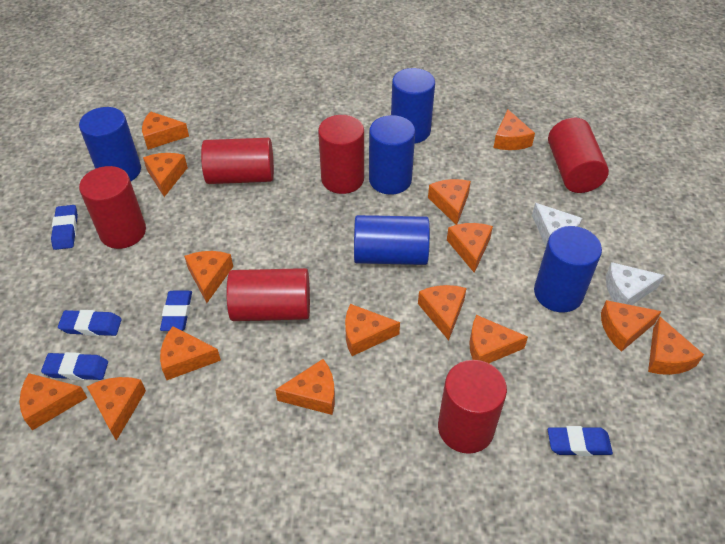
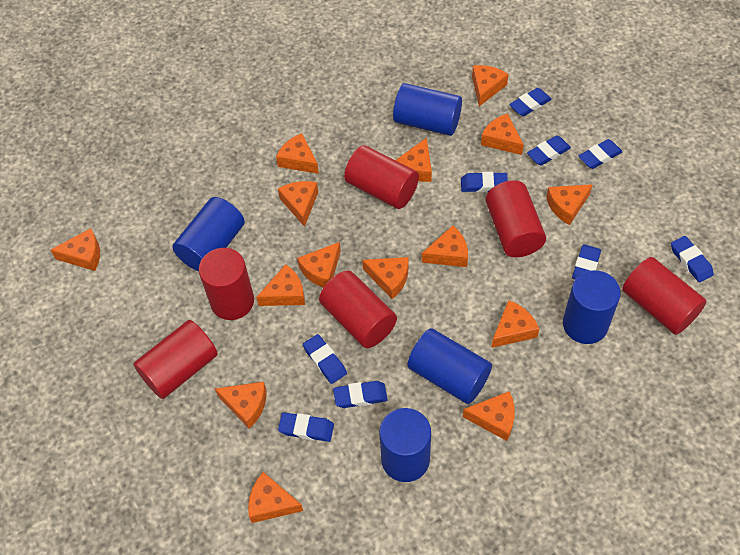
blue eraser: 5 -> 9
white cheese: 2 -> 0

